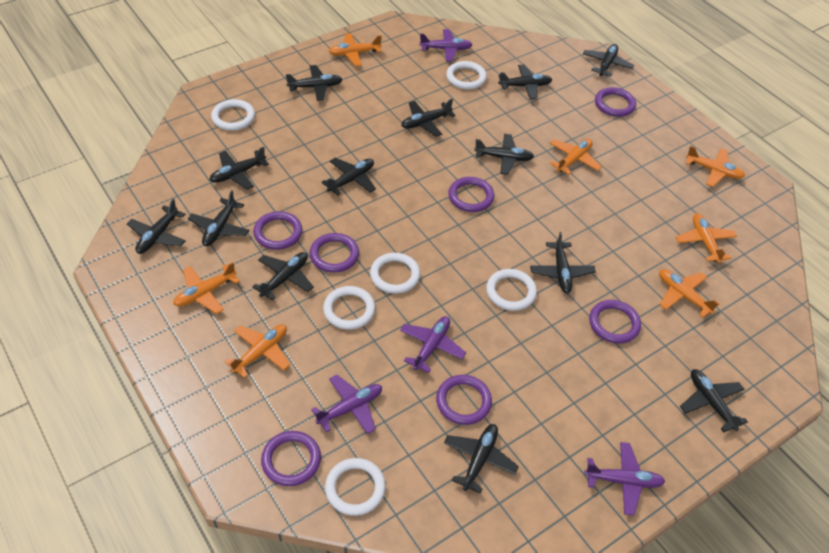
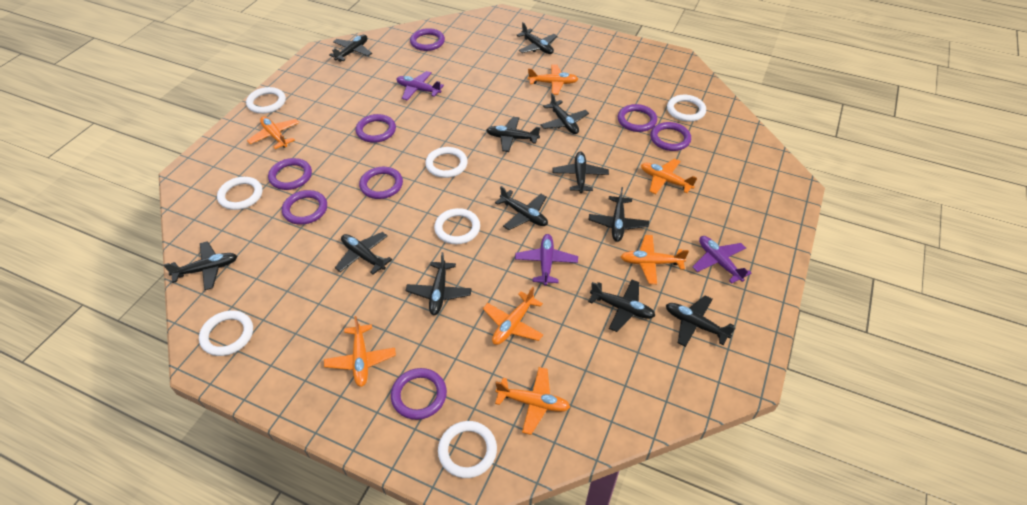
black plane: 13 -> 12
purple plane: 4 -> 3
purple ring: 7 -> 8
white ring: 6 -> 7

